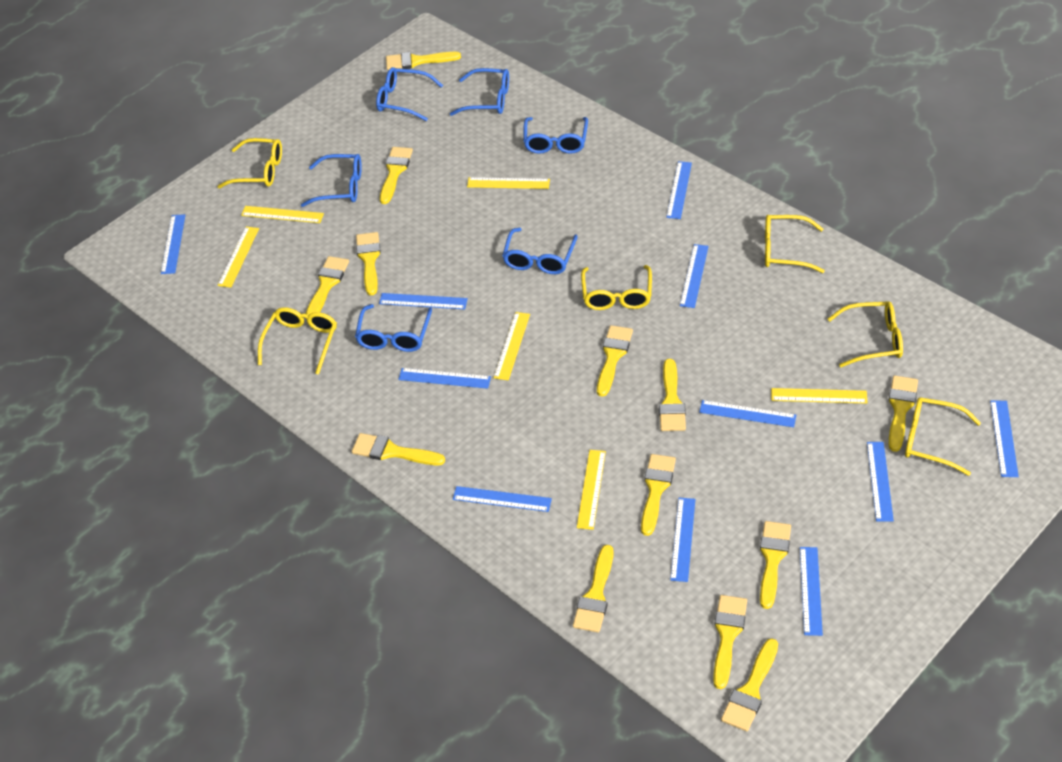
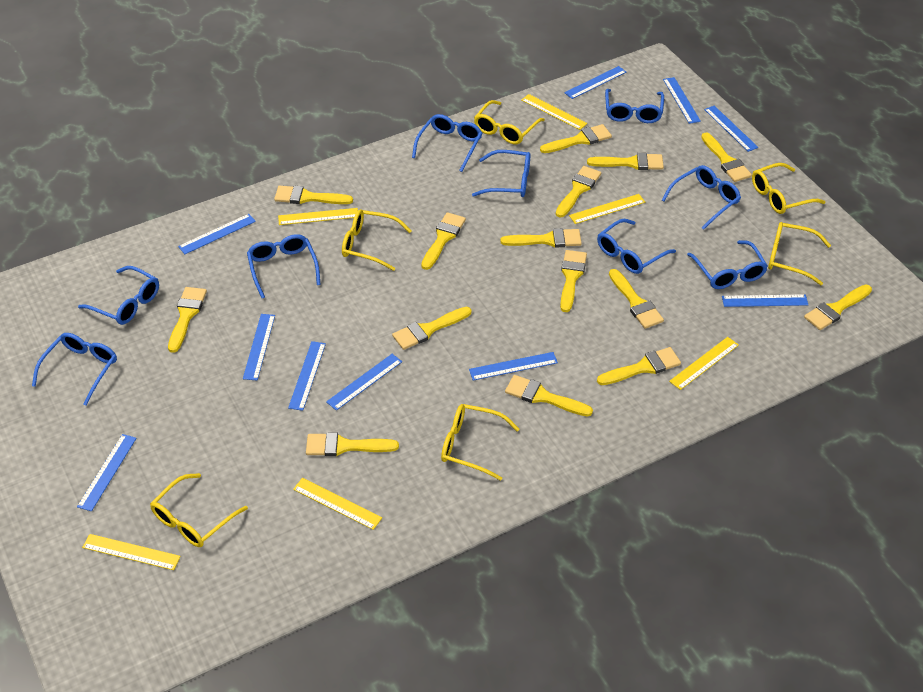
blue glasses: 6 -> 9
blue ruler: 11 -> 10
yellow brush: 13 -> 15

